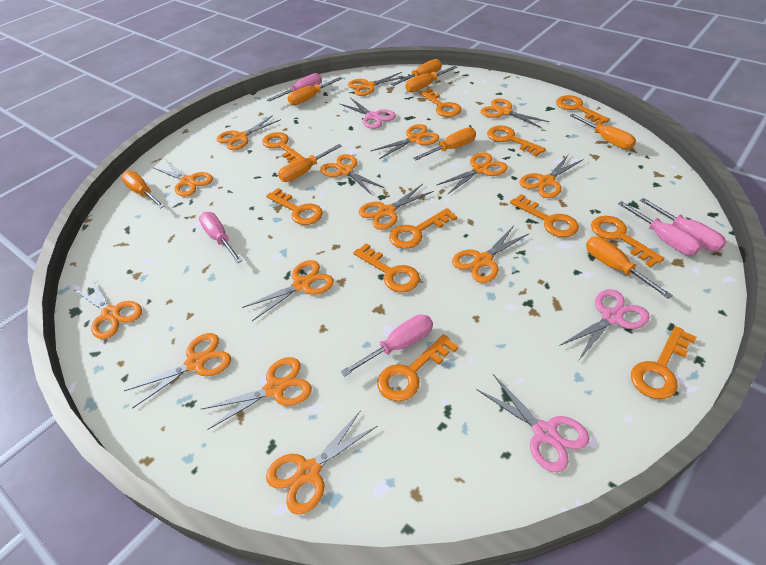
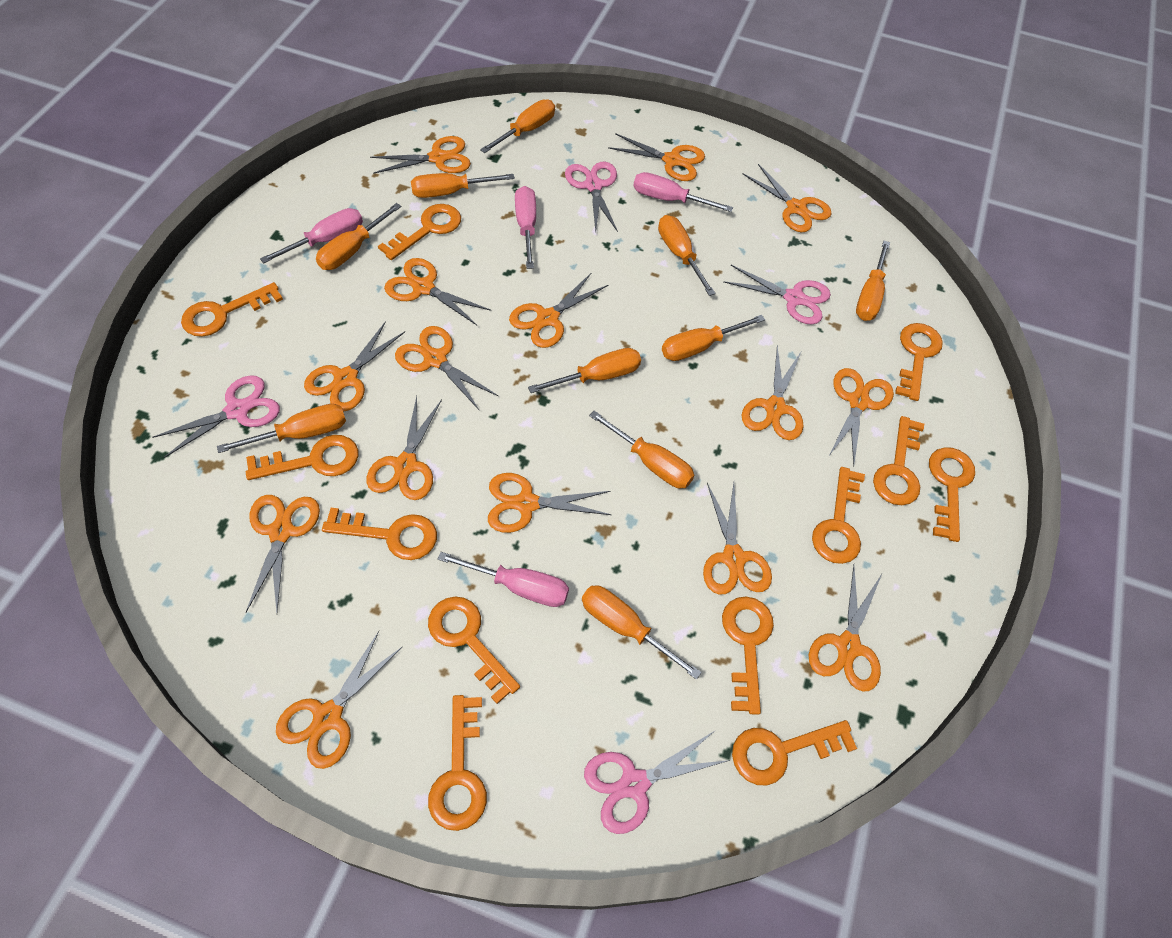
orange key: 11 -> 12
orange screwdriver: 8 -> 10
pink scissors: 3 -> 4
pink screwdriver: 5 -> 4

